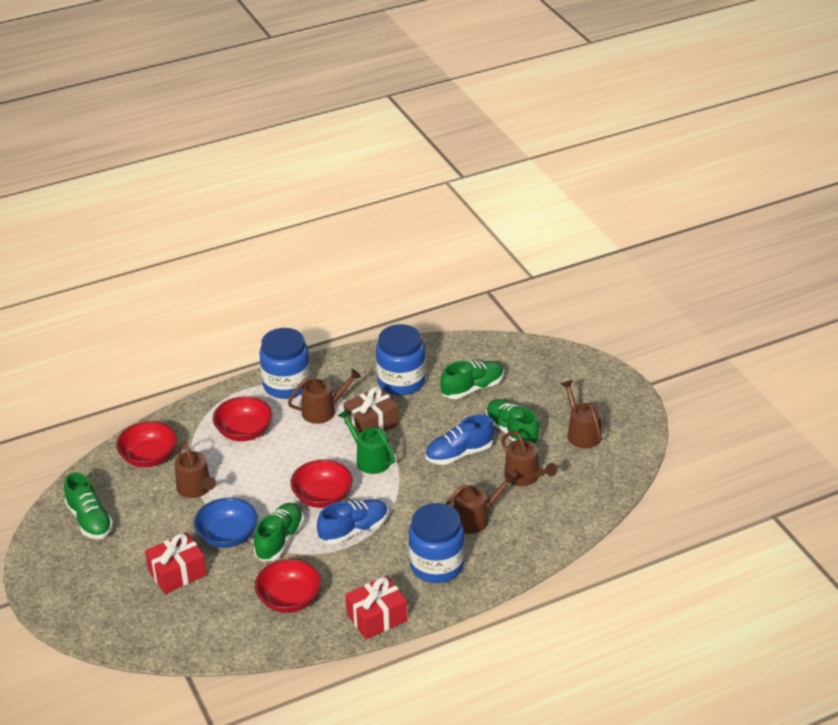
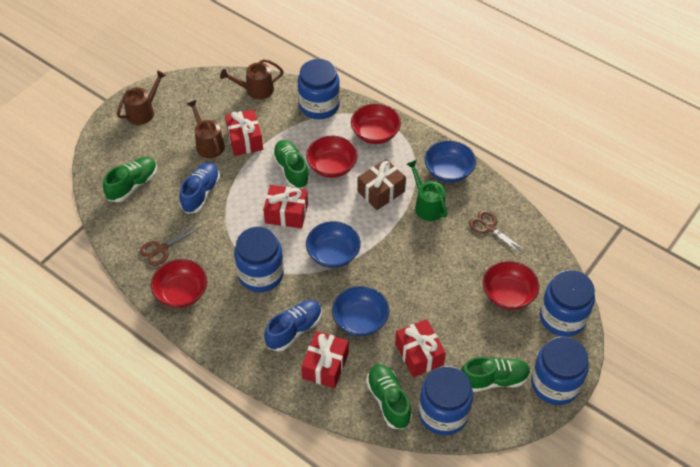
blue bowl: 1 -> 3
blue jar: 3 -> 5
brown scissors: 0 -> 2
brown watering can: 5 -> 3
red gift: 2 -> 4

